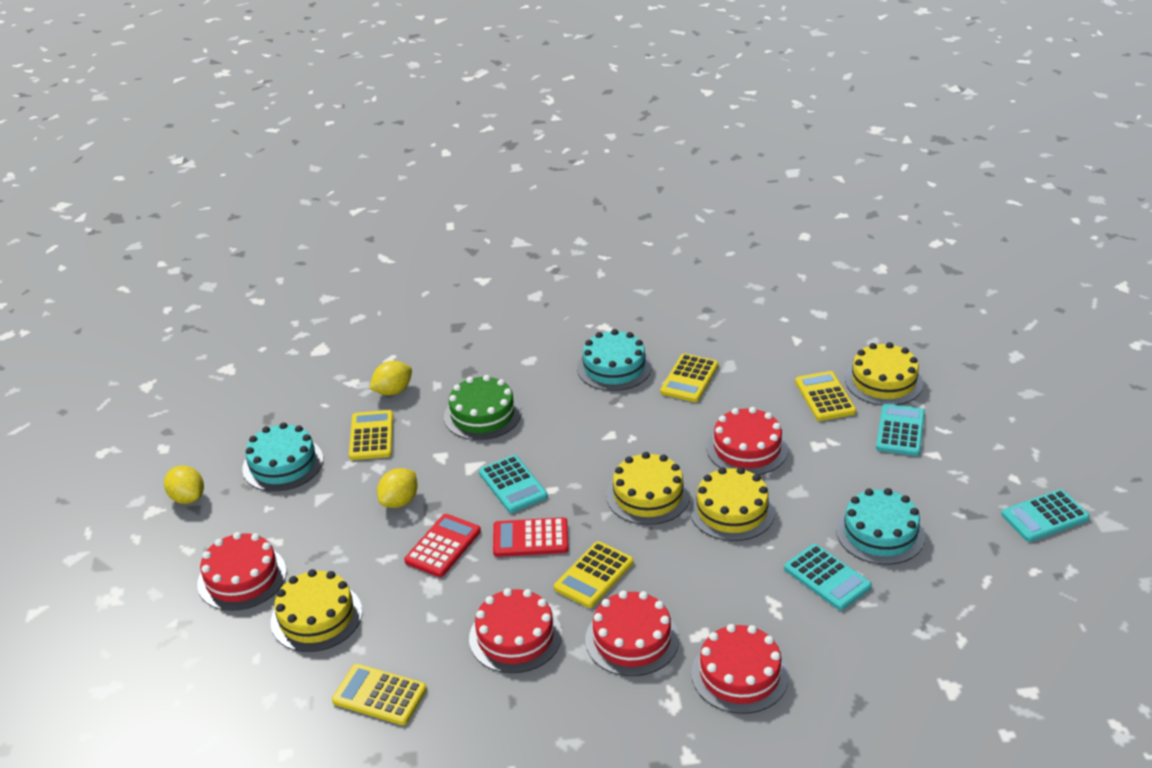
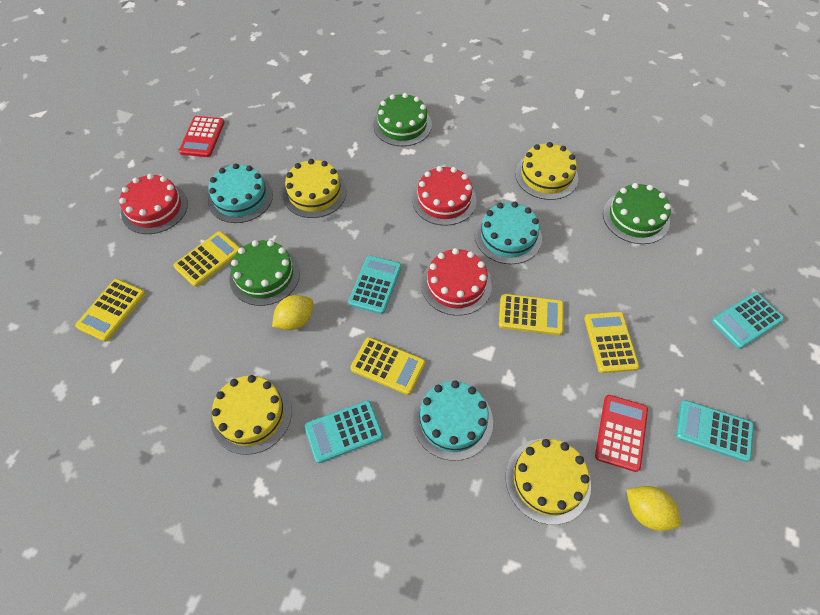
green cake: 1 -> 3
red cake: 5 -> 3
yellow lemon: 3 -> 2

